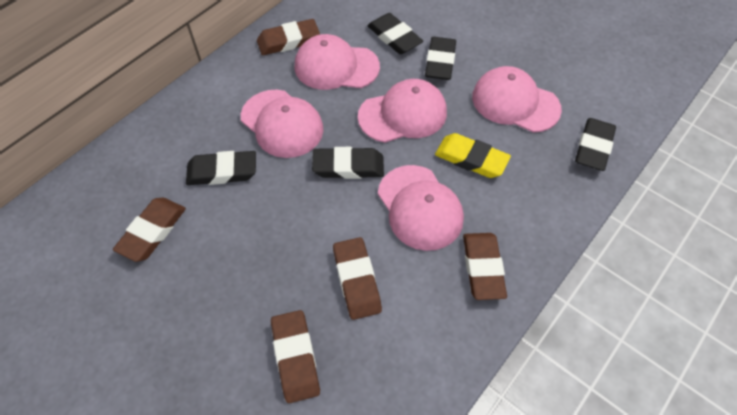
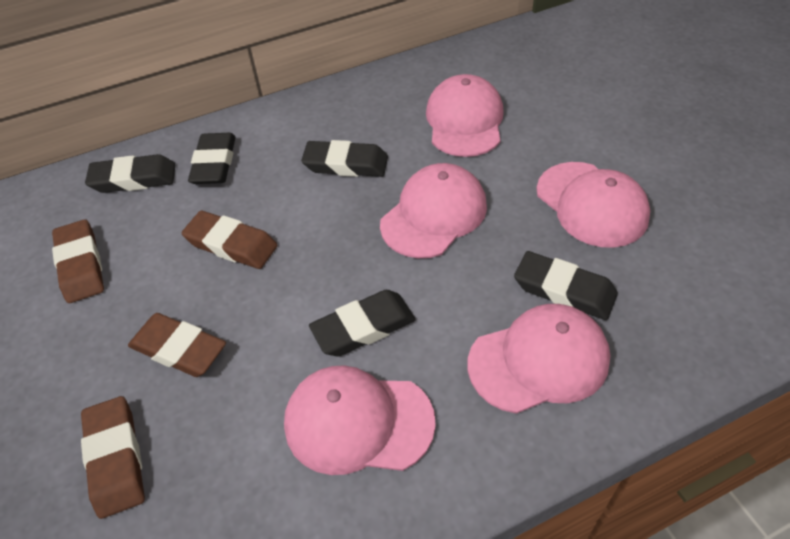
brown eraser: 5 -> 4
yellow eraser: 1 -> 0

